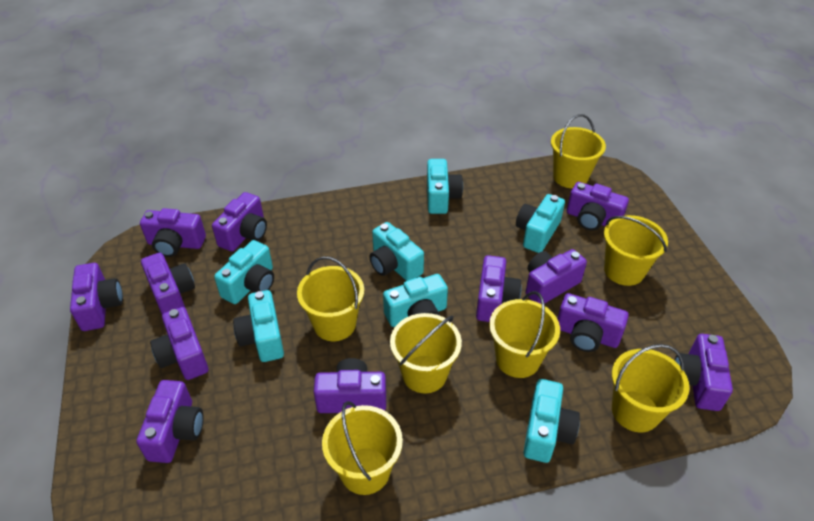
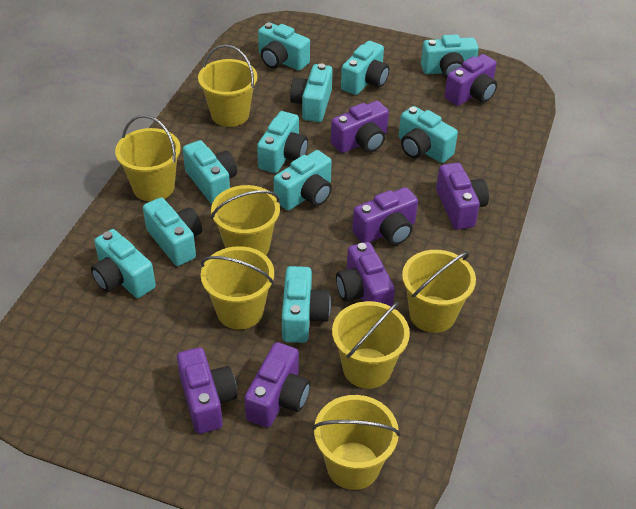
purple camera: 12 -> 7
turquoise camera: 7 -> 11

